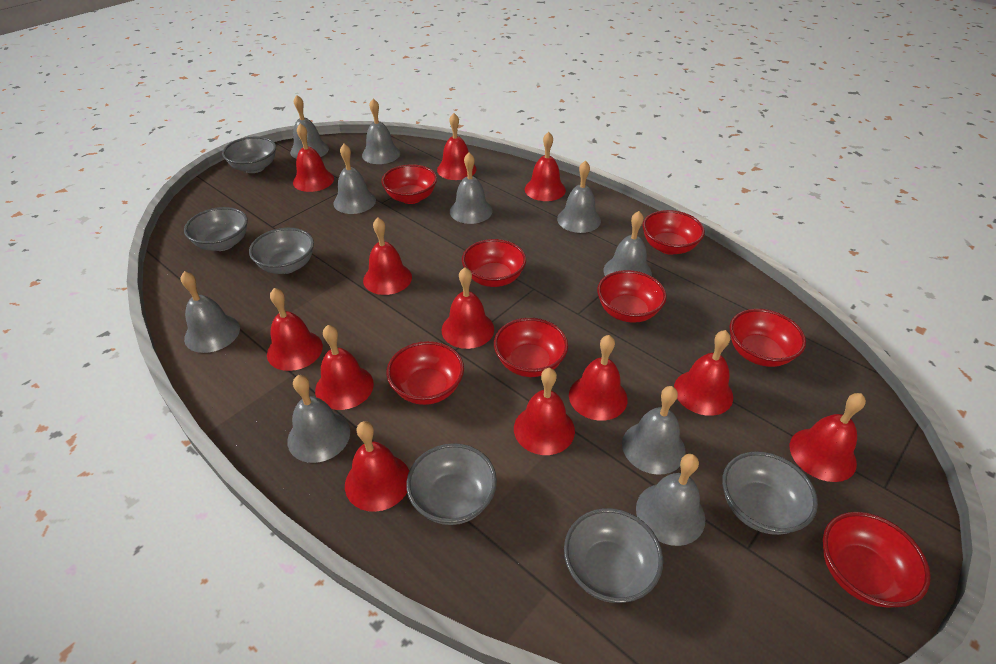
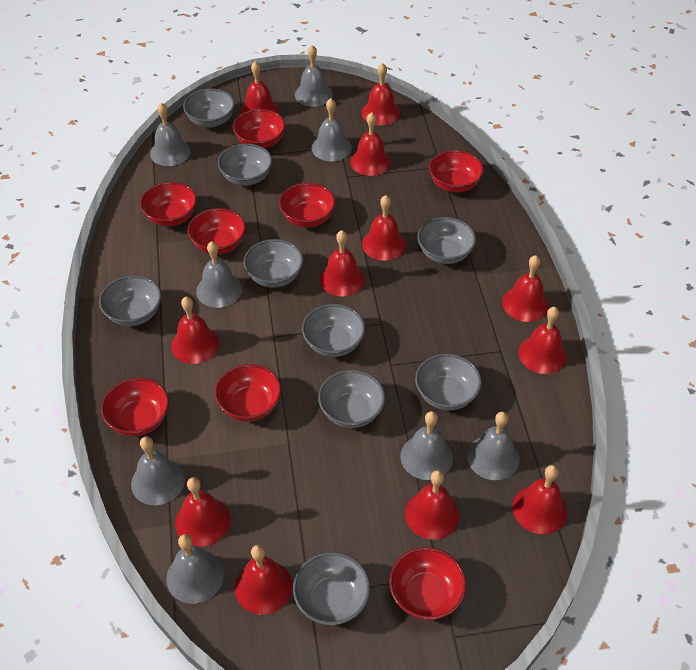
grey bell: 10 -> 8
grey bowl: 6 -> 9

